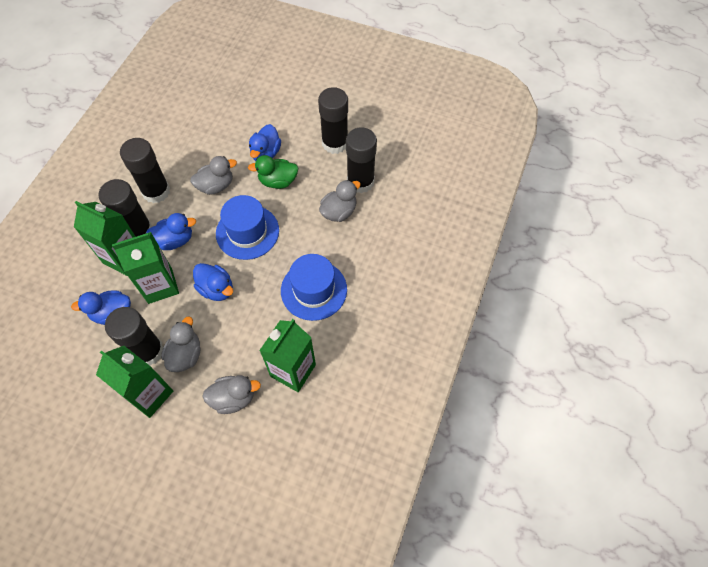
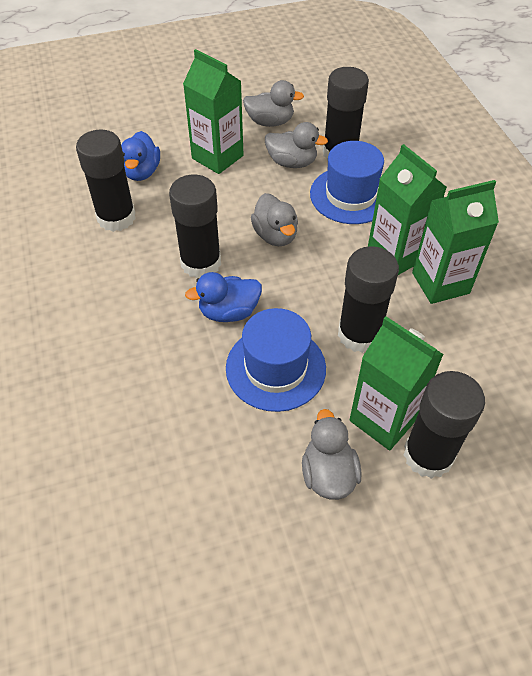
blue duck: 4 -> 2
green duck: 1 -> 0

